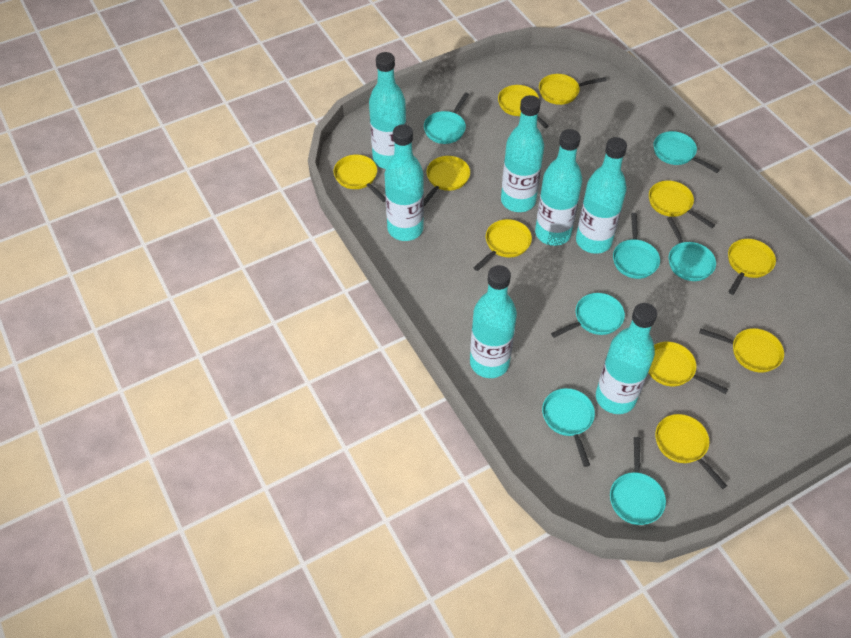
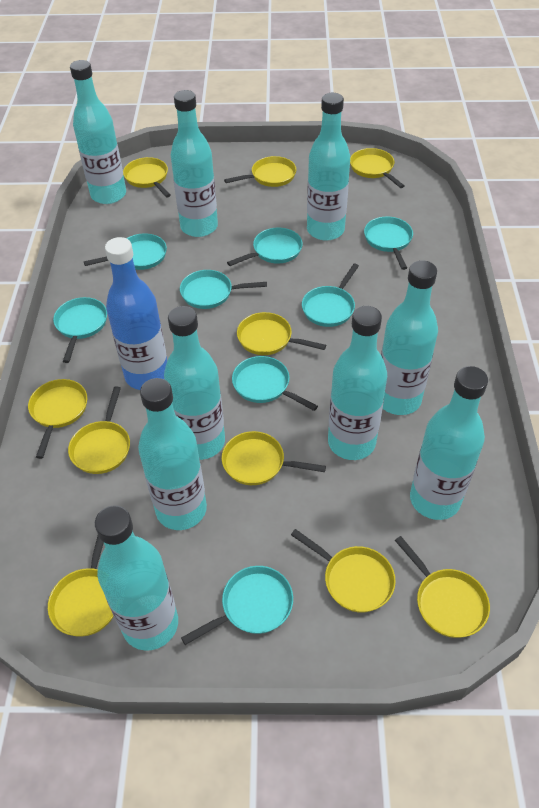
blue bottle: 0 -> 1
turquoise bottle: 7 -> 9
turquoise pan: 7 -> 8

